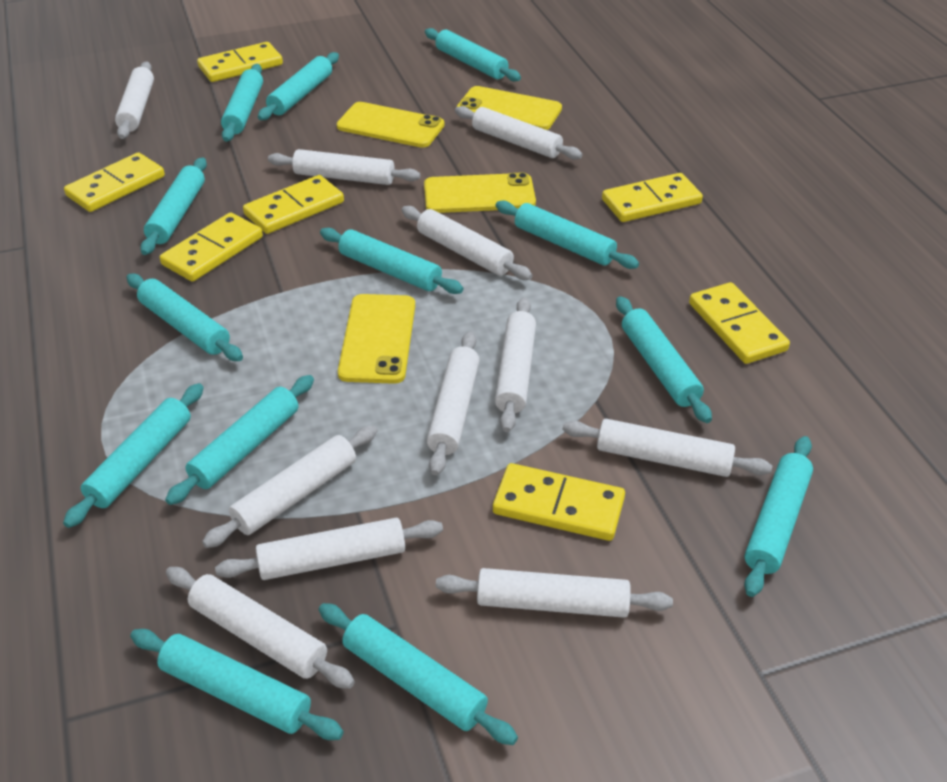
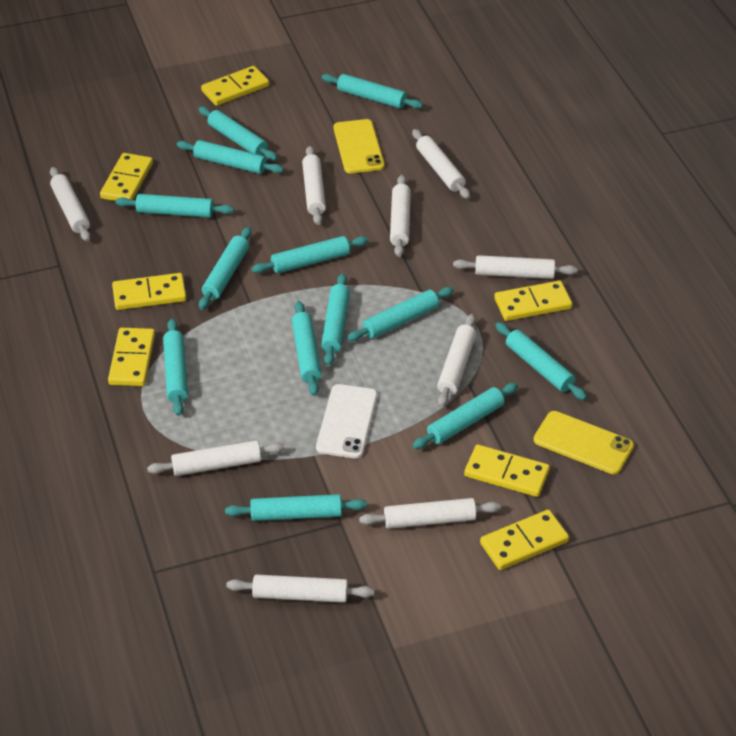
white phone: 0 -> 1
white rolling pin: 11 -> 9
yellow phone: 4 -> 2

